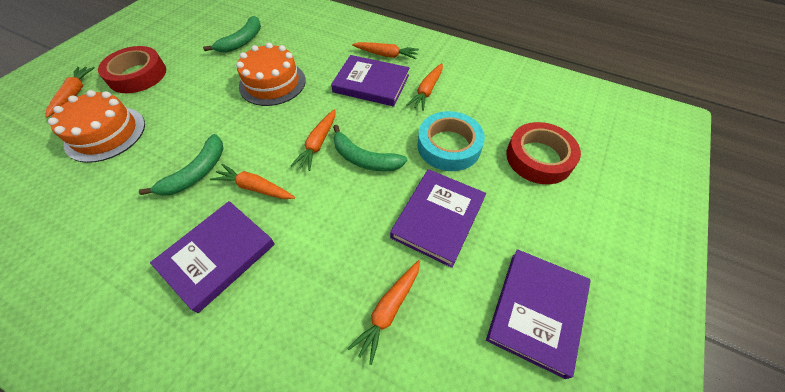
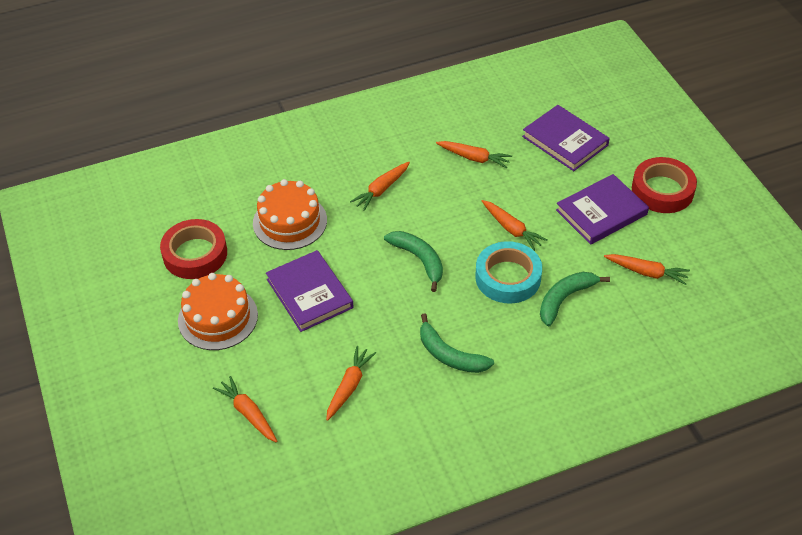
purple book: 4 -> 3

